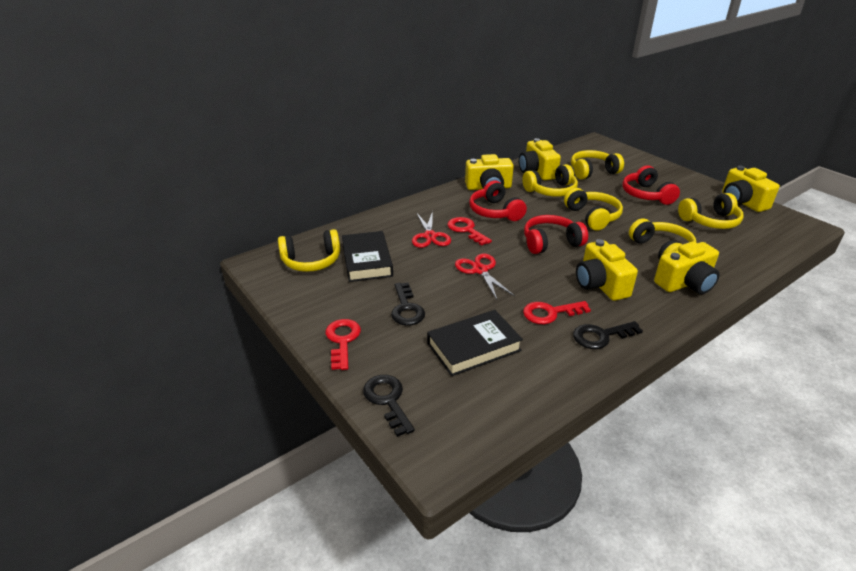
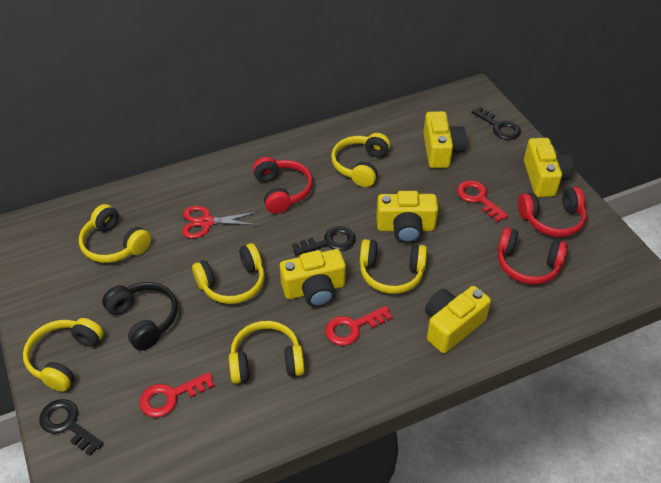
black book: 2 -> 0
black headphones: 0 -> 1
red scissors: 2 -> 1

